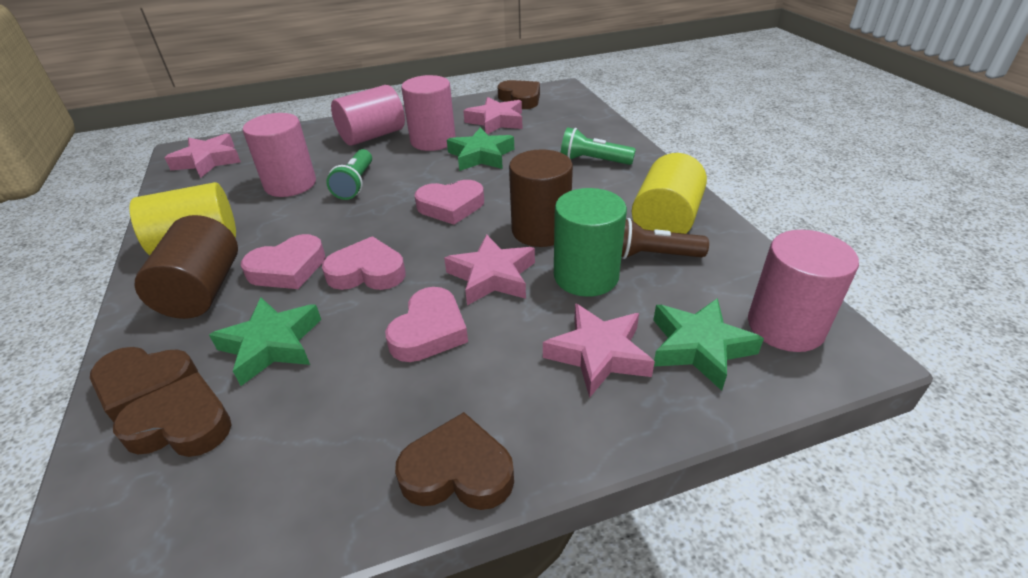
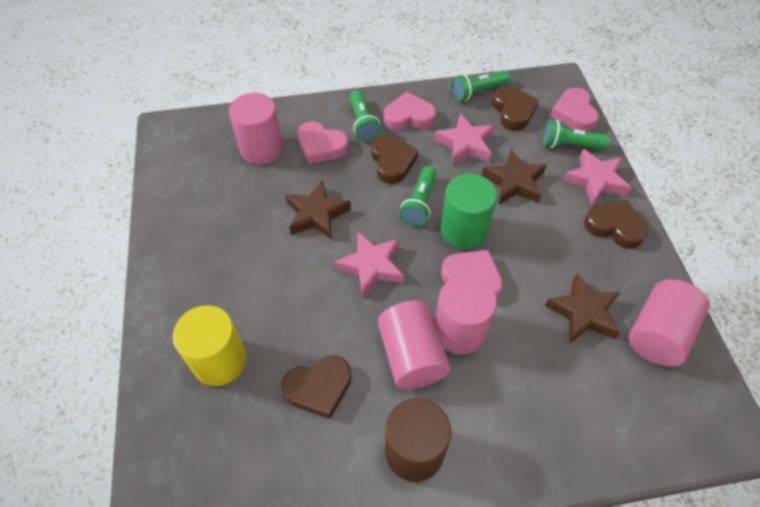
brown cylinder: 2 -> 1
brown flashlight: 1 -> 0
brown star: 0 -> 3
green flashlight: 2 -> 4
green star: 3 -> 0
pink star: 4 -> 3
yellow cylinder: 2 -> 1

